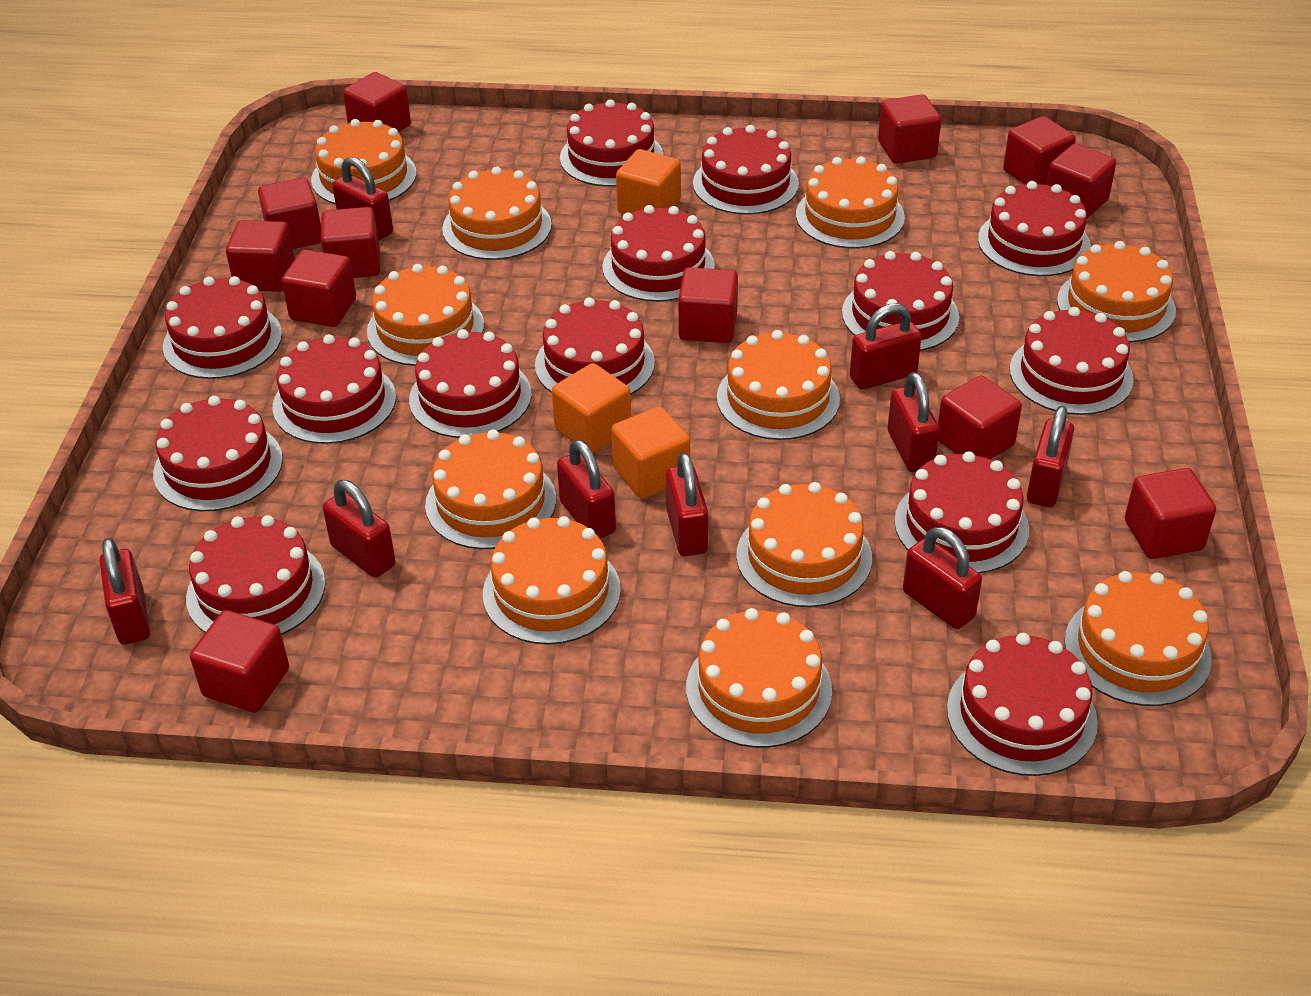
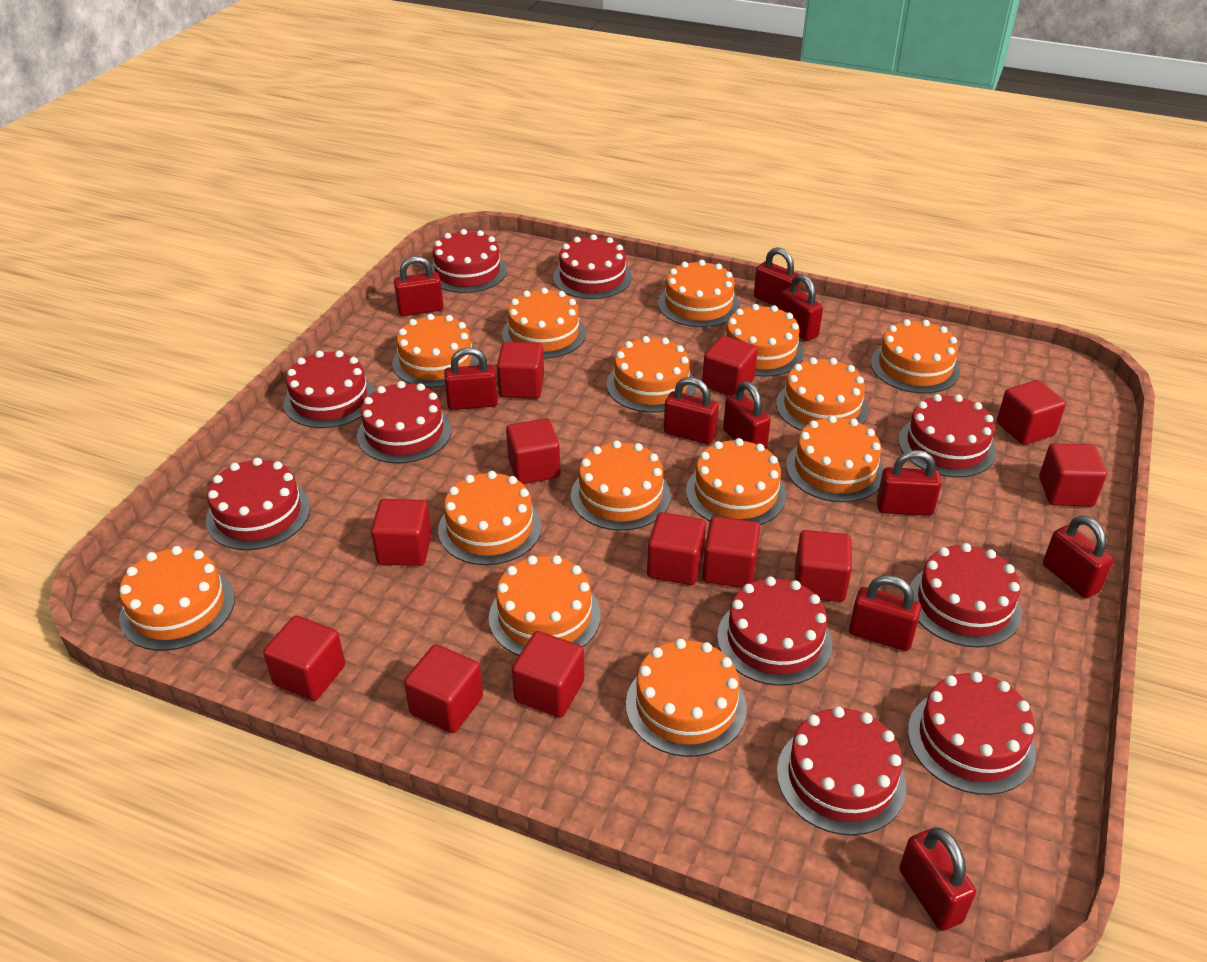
orange cake: 11 -> 14
orange cube: 3 -> 0
red cake: 14 -> 10
red padlock: 9 -> 10

